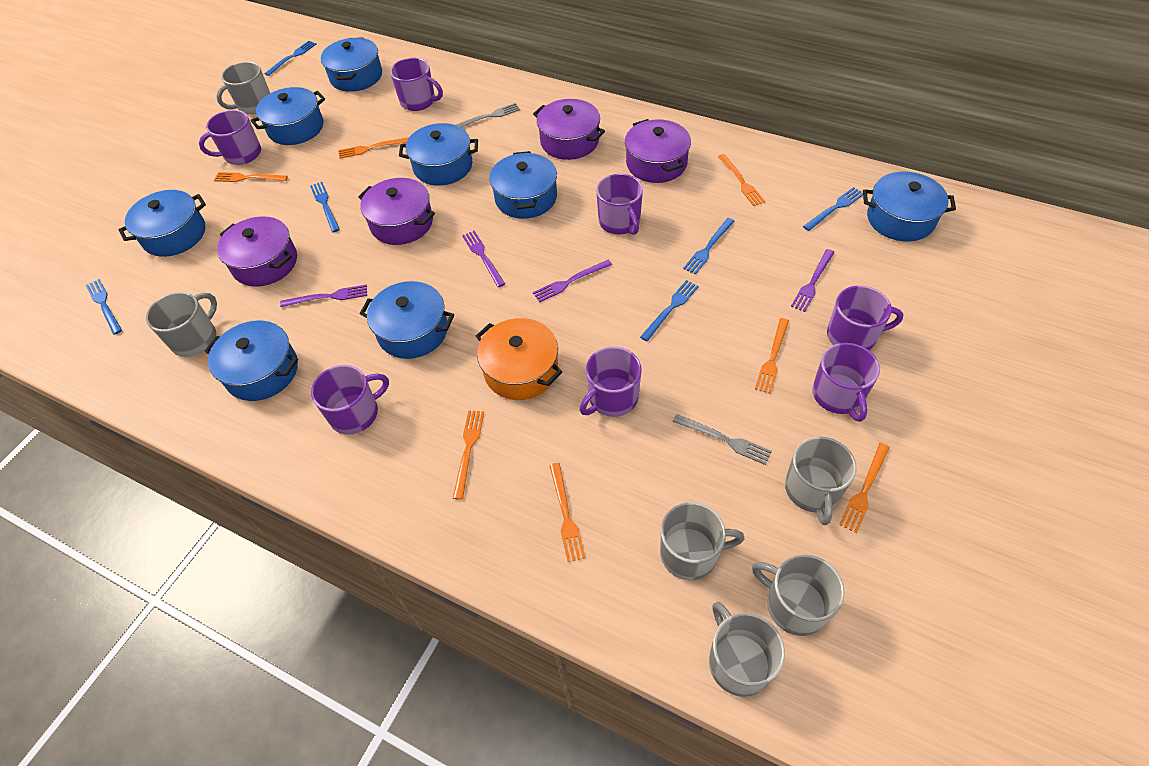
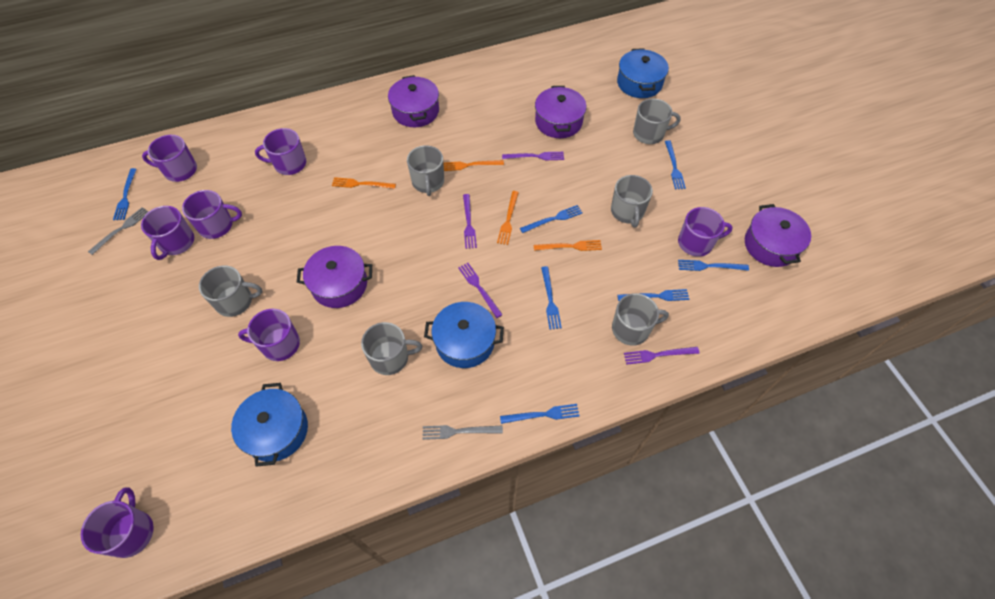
blue fork: 6 -> 7
blue pot: 8 -> 3
orange fork: 7 -> 4
orange pot: 1 -> 0

